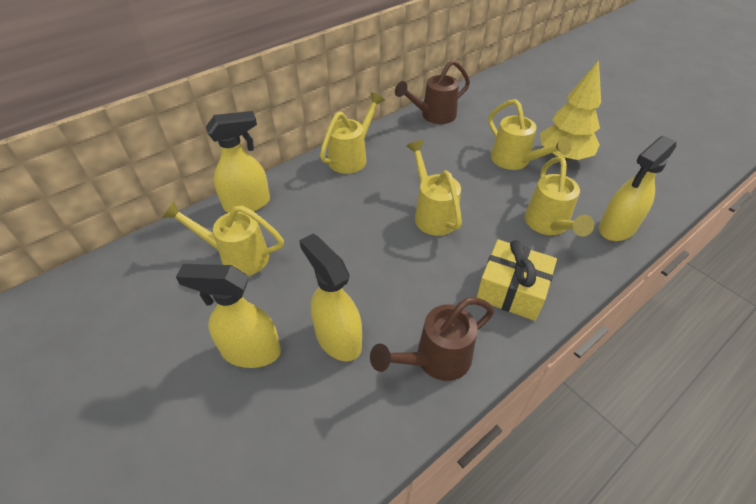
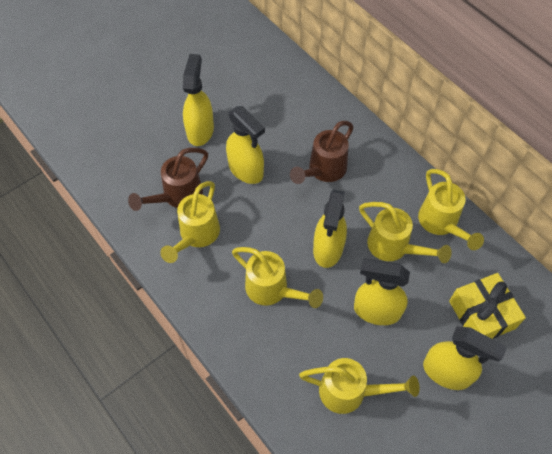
yellow spray bottle: 4 -> 5
yellow tree: 1 -> 0

